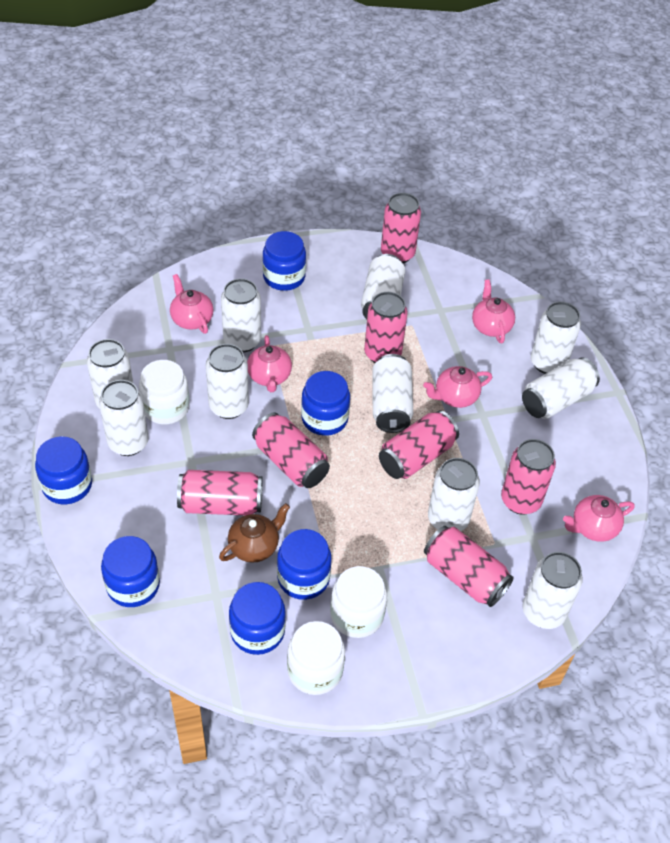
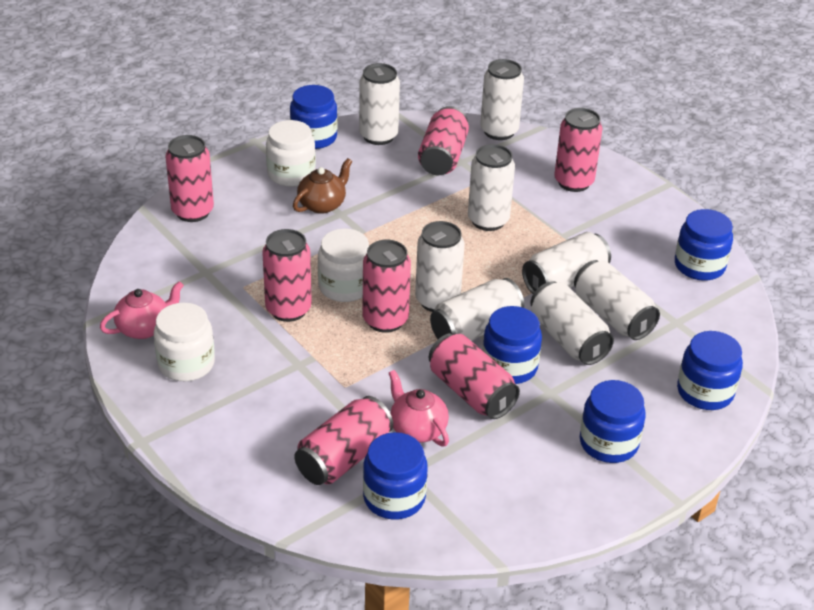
pink teapot: 5 -> 2
white can: 10 -> 8

